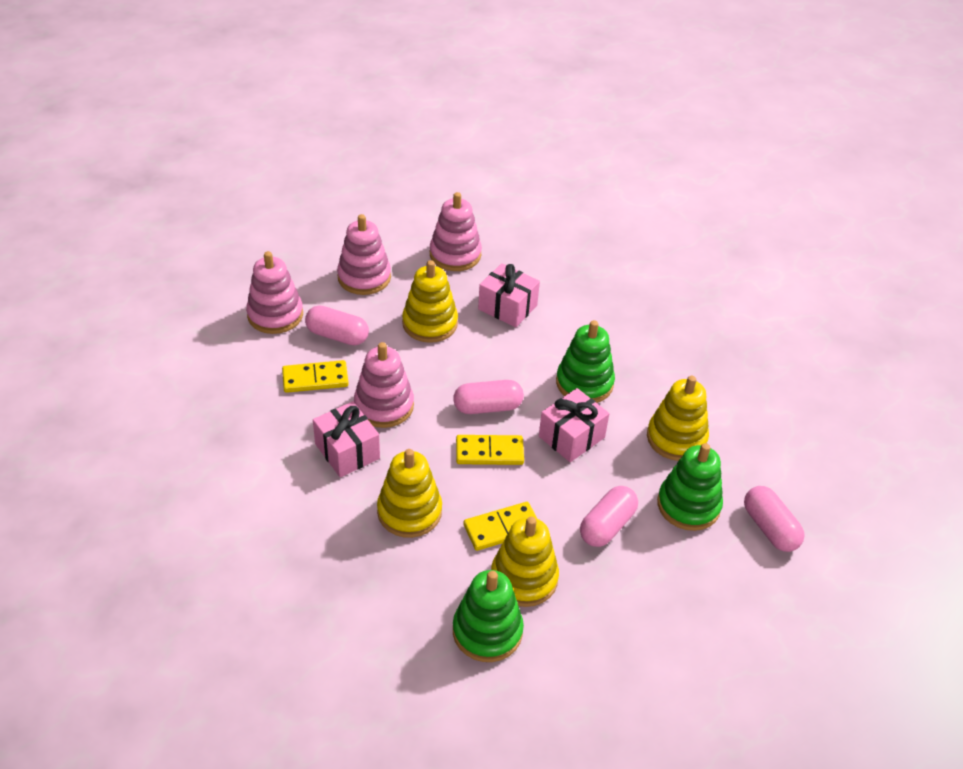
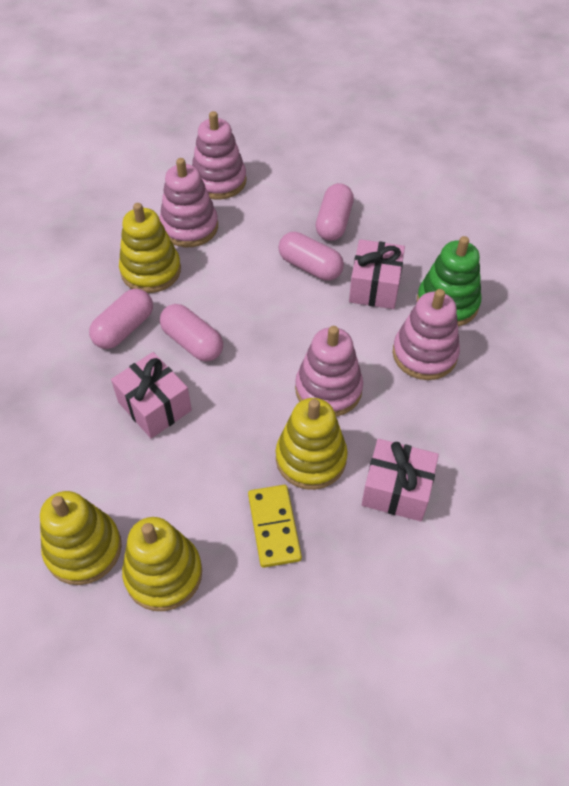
green stacking toy: 3 -> 1
yellow domino: 3 -> 1

